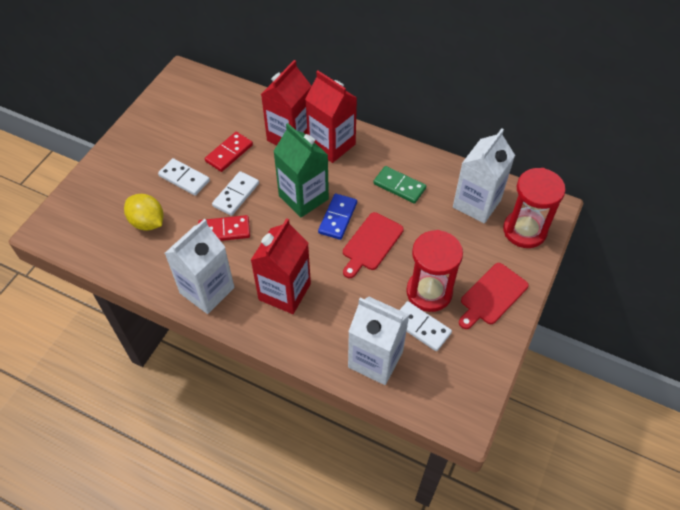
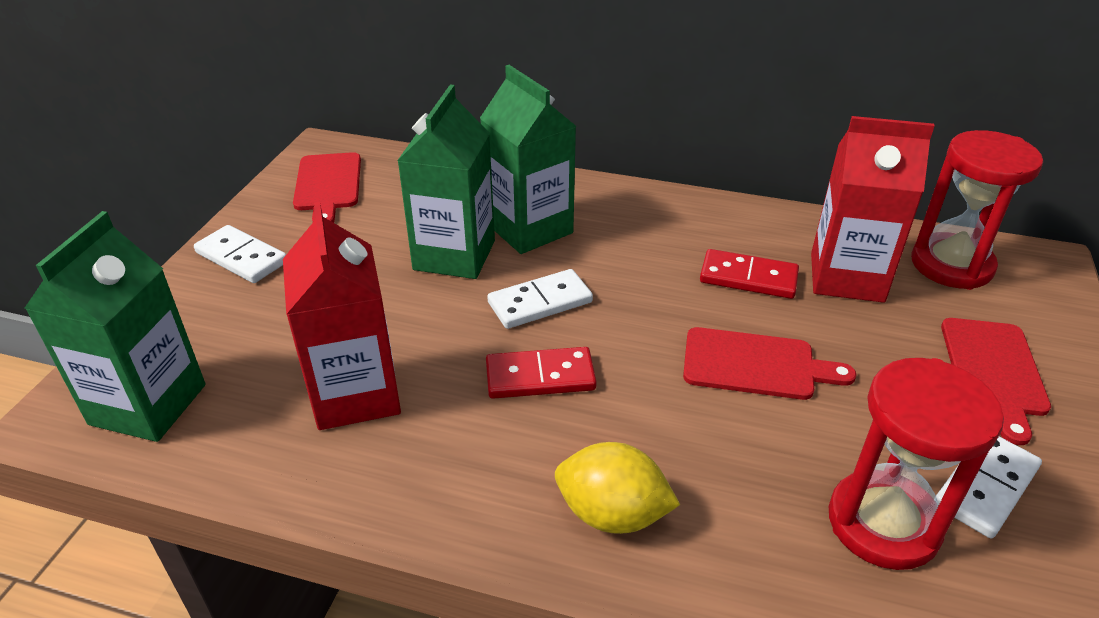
blue domino: 1 -> 0
green carton: 1 -> 3
green domino: 1 -> 0
red carton: 3 -> 2
red cutting board: 2 -> 3
white carton: 3 -> 0

